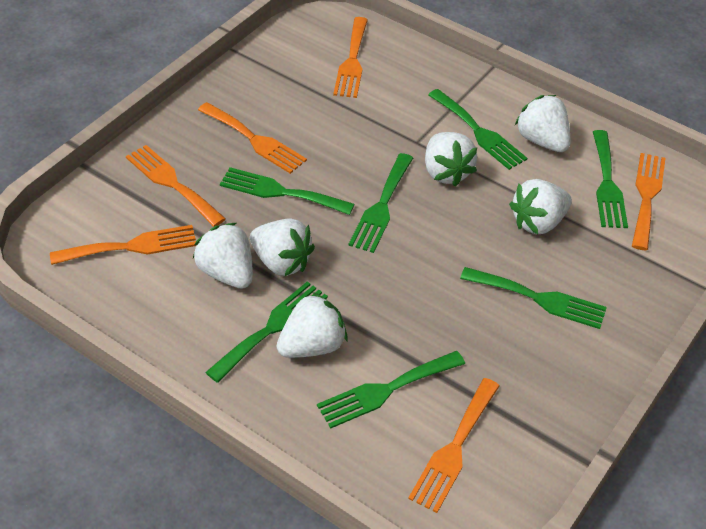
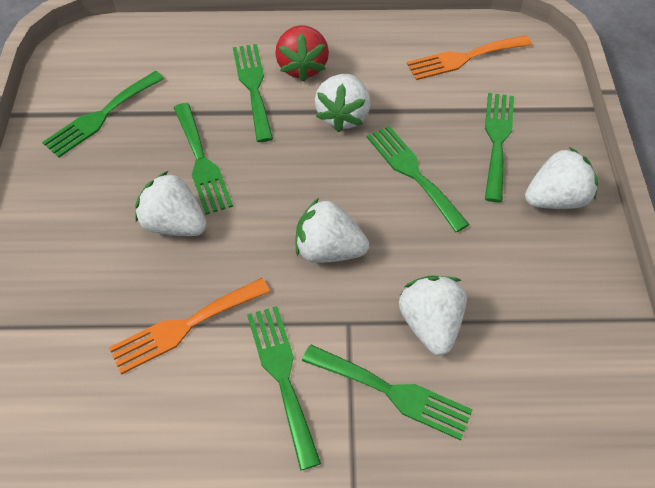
orange fork: 6 -> 2
red strawberry: 0 -> 1
white strawberry: 6 -> 5

